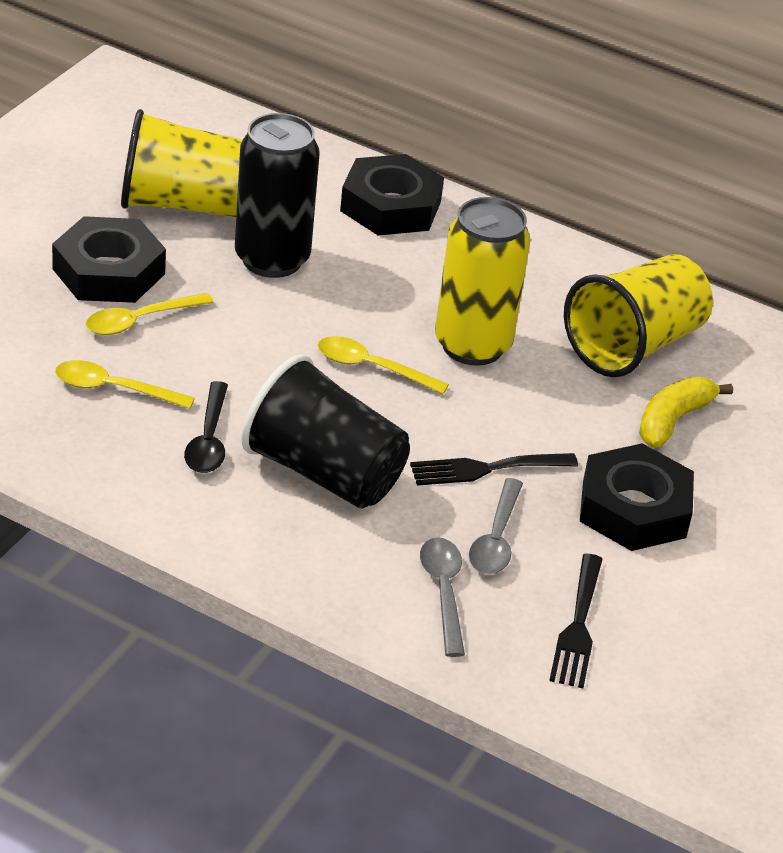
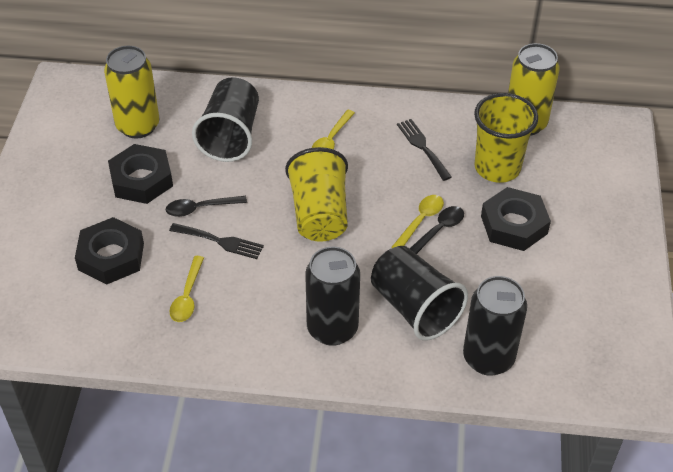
black can: 1 -> 2
black cup: 1 -> 2
black spoon: 1 -> 2
grey spoon: 2 -> 0
yellow banana: 1 -> 0
yellow can: 1 -> 2

